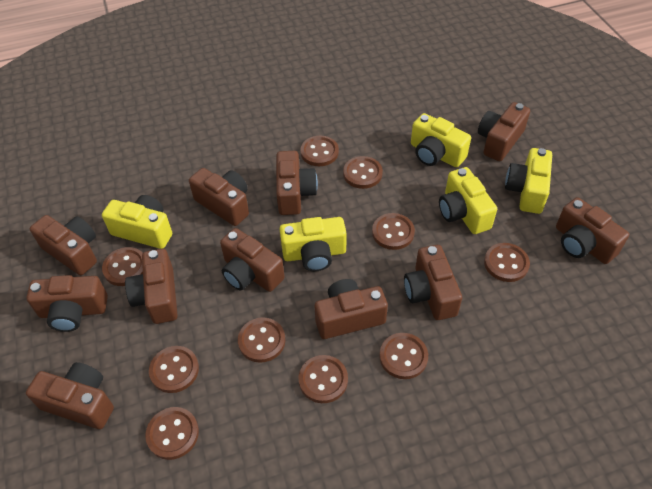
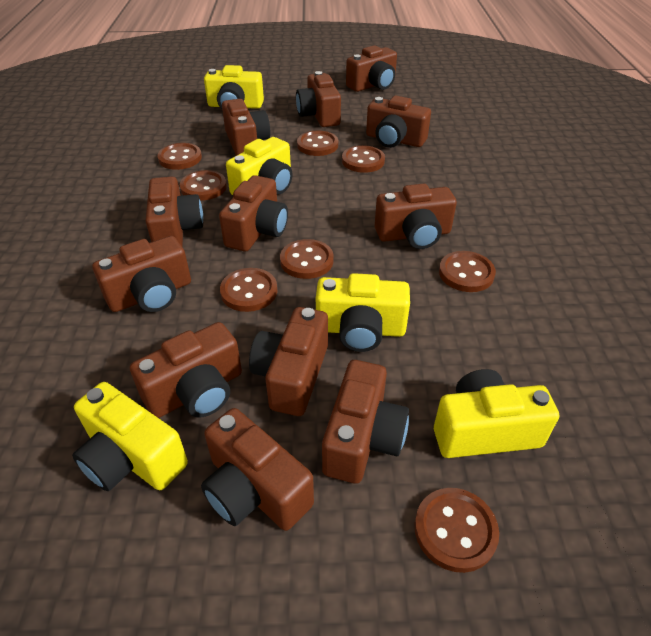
brown button: 10 -> 8
brown camera: 11 -> 12

